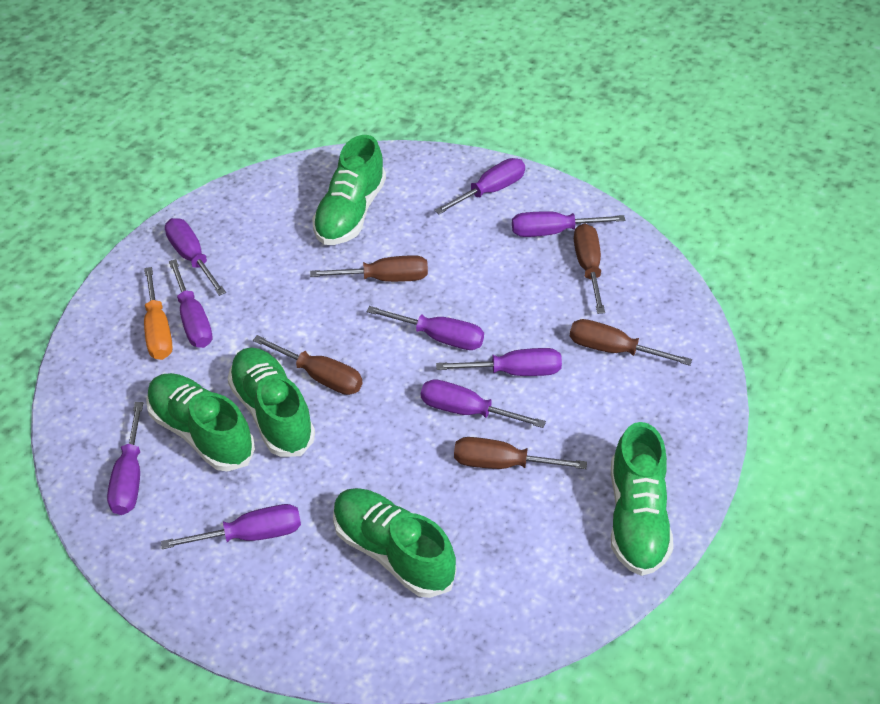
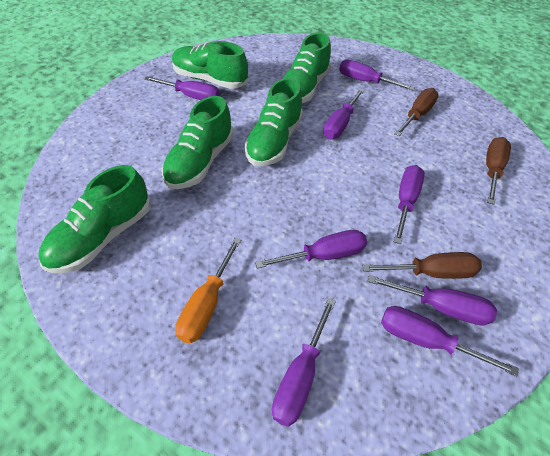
brown screwdriver: 5 -> 3
purple screwdriver: 9 -> 8

